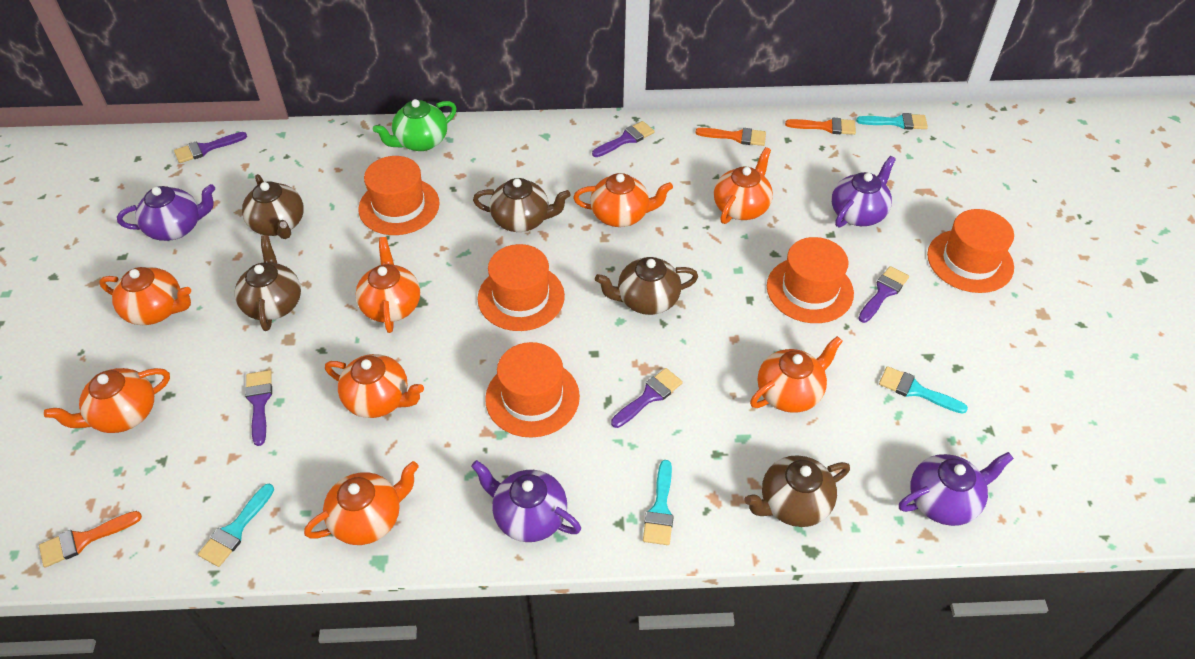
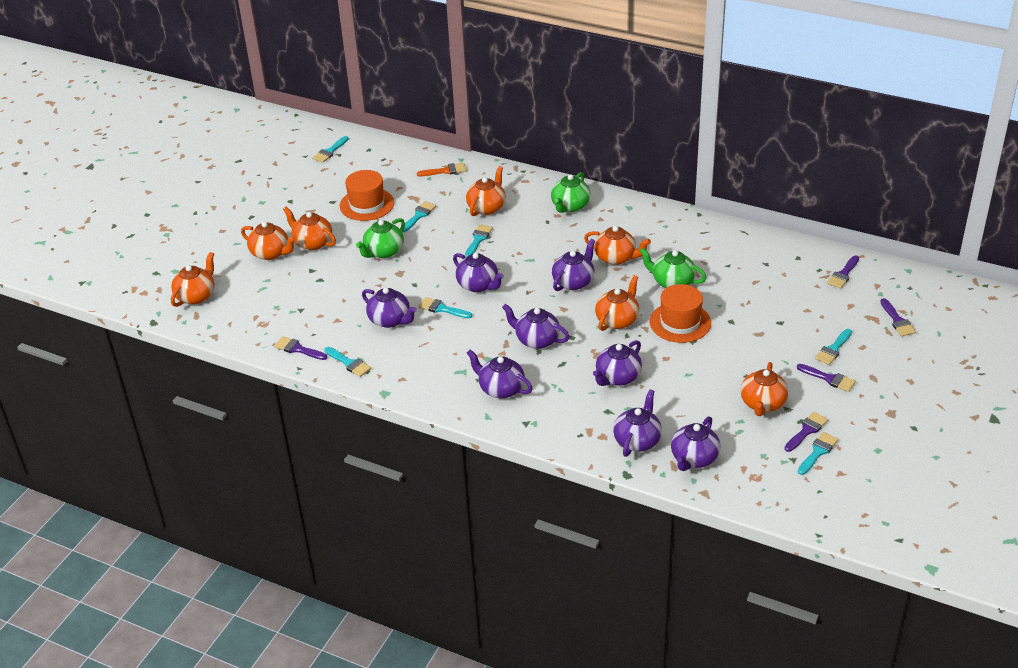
brown teapot: 5 -> 0
green teapot: 1 -> 3
orange brush: 3 -> 1
orange hat: 5 -> 2
orange teapot: 8 -> 7
purple teapot: 4 -> 8
turquoise brush: 4 -> 7

